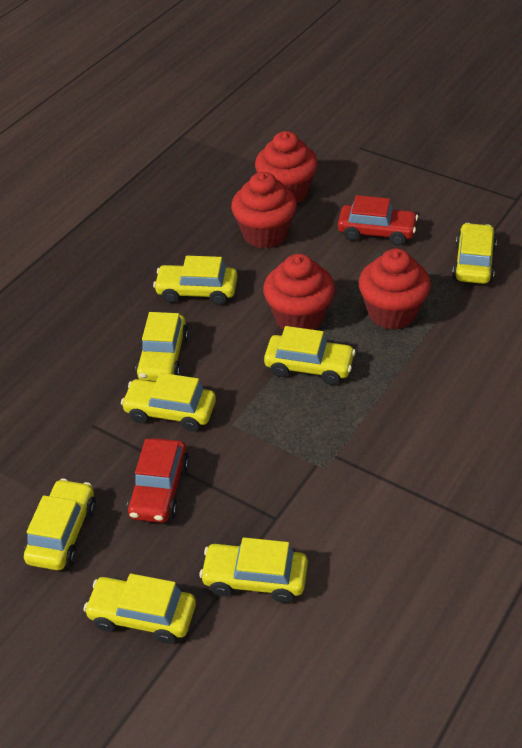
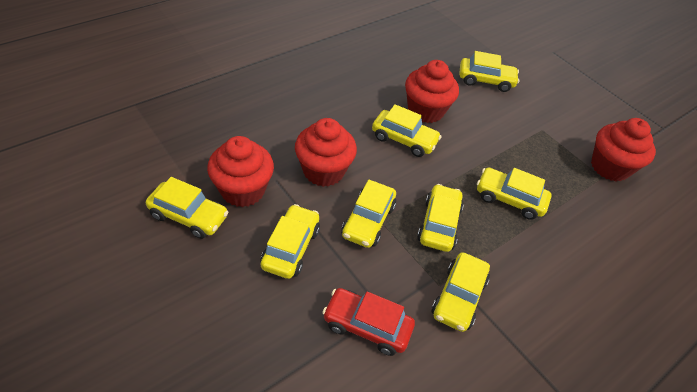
red car: 2 -> 1

